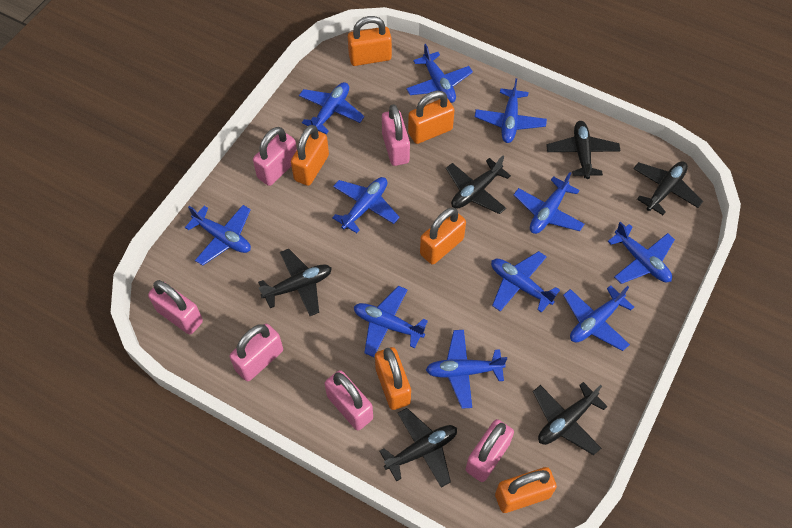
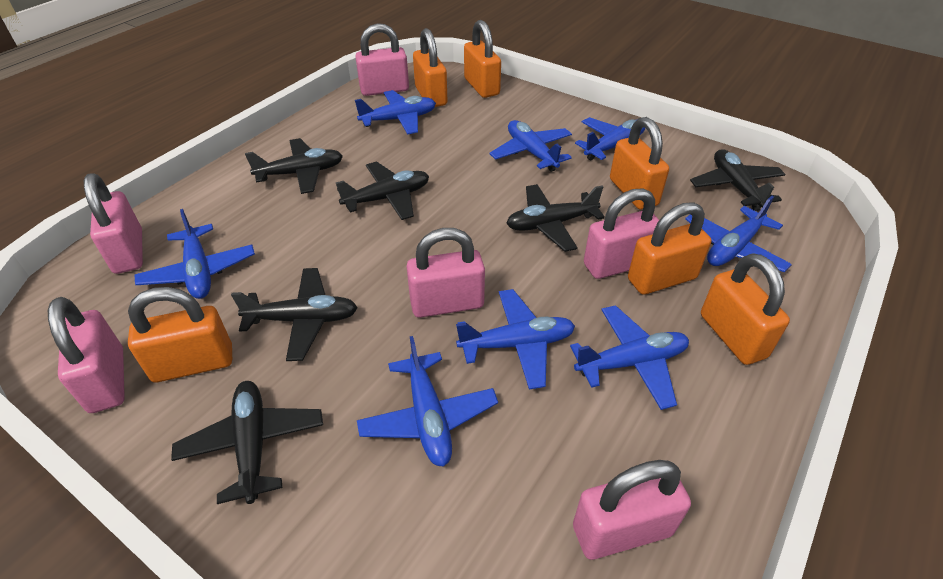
blue plane: 11 -> 8

